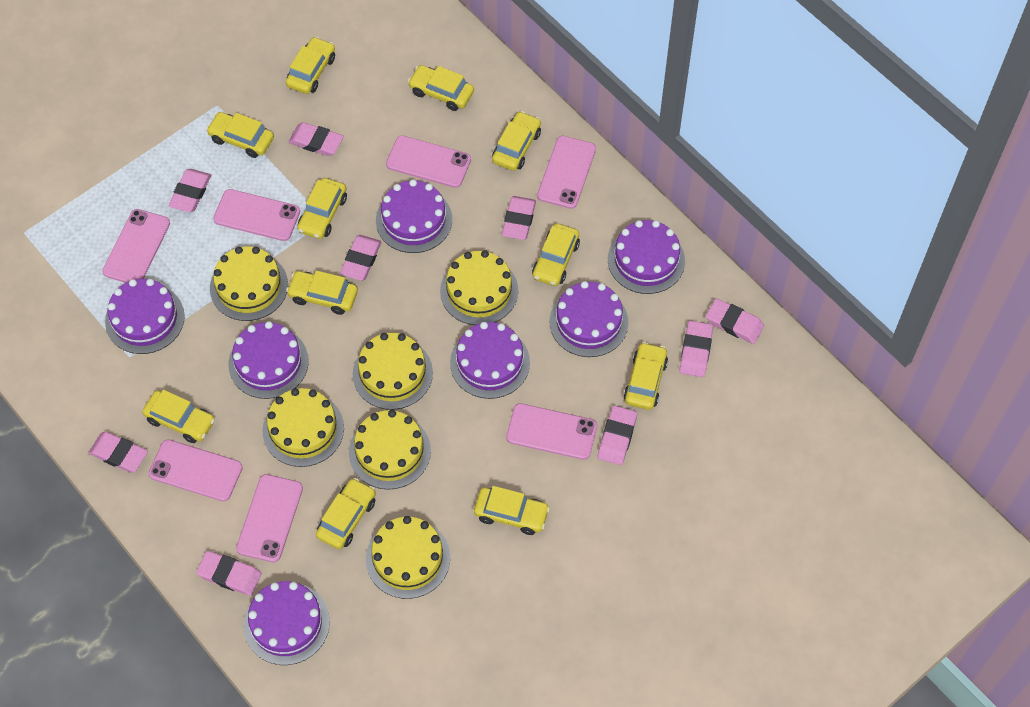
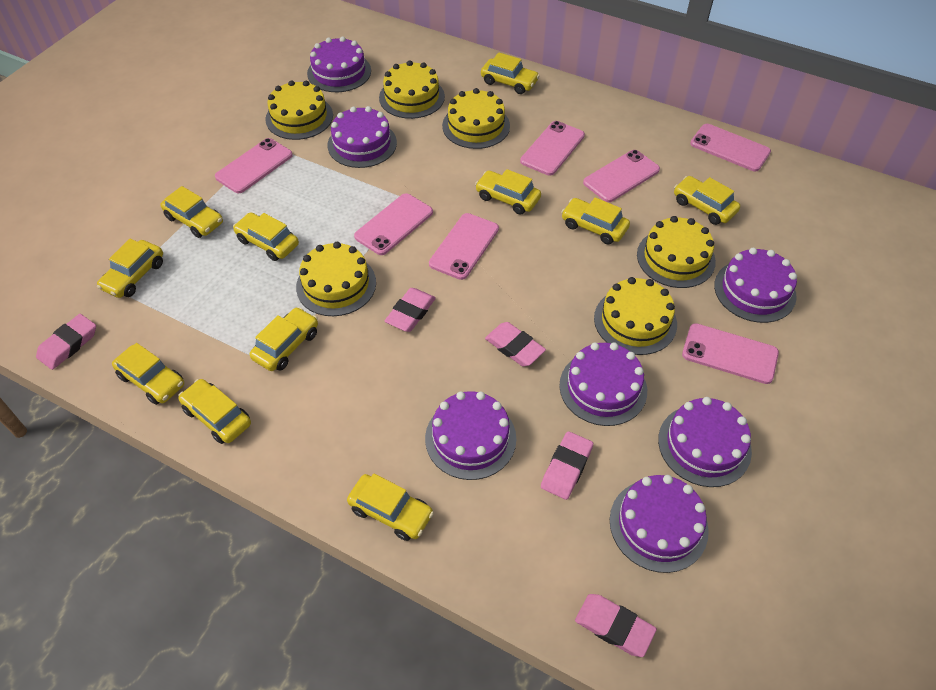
pink eraser: 9 -> 5

